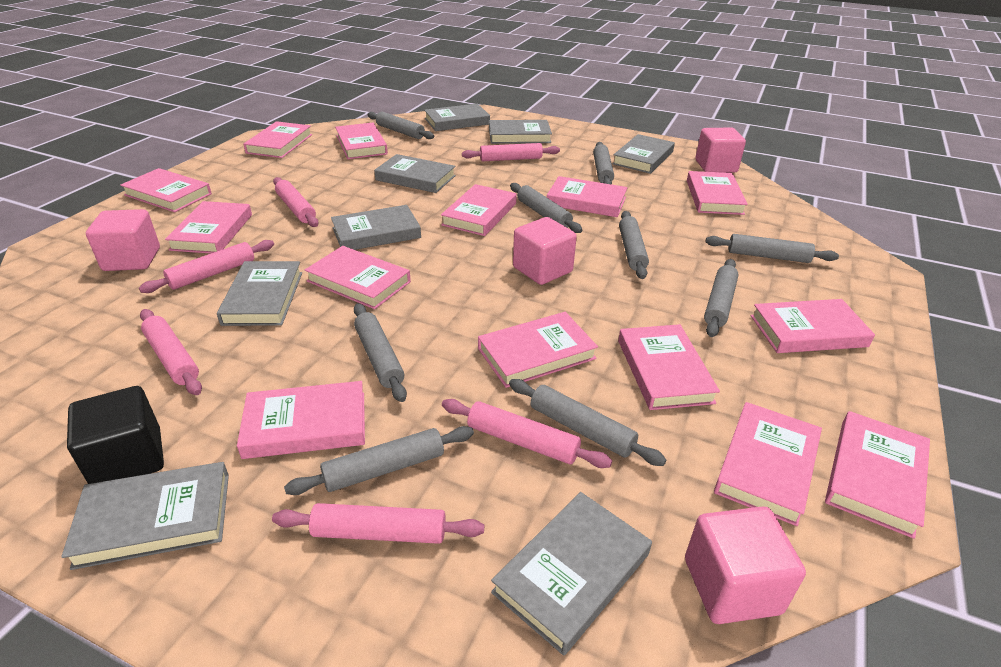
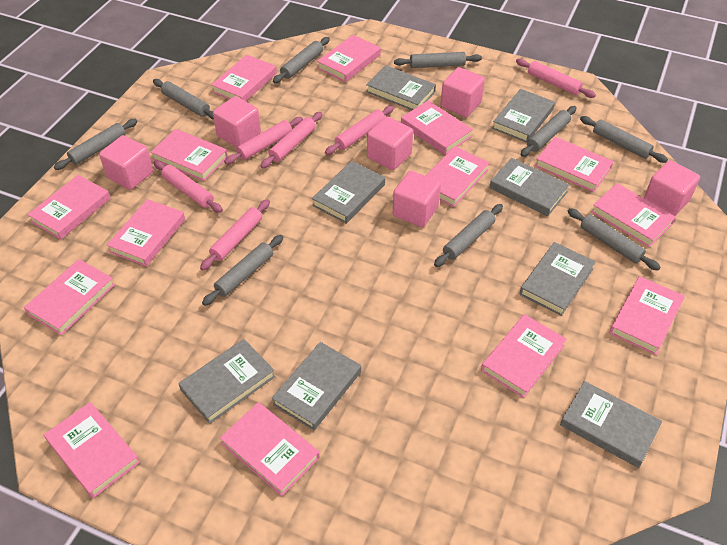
black cube: 1 -> 0
pink cube: 4 -> 6

